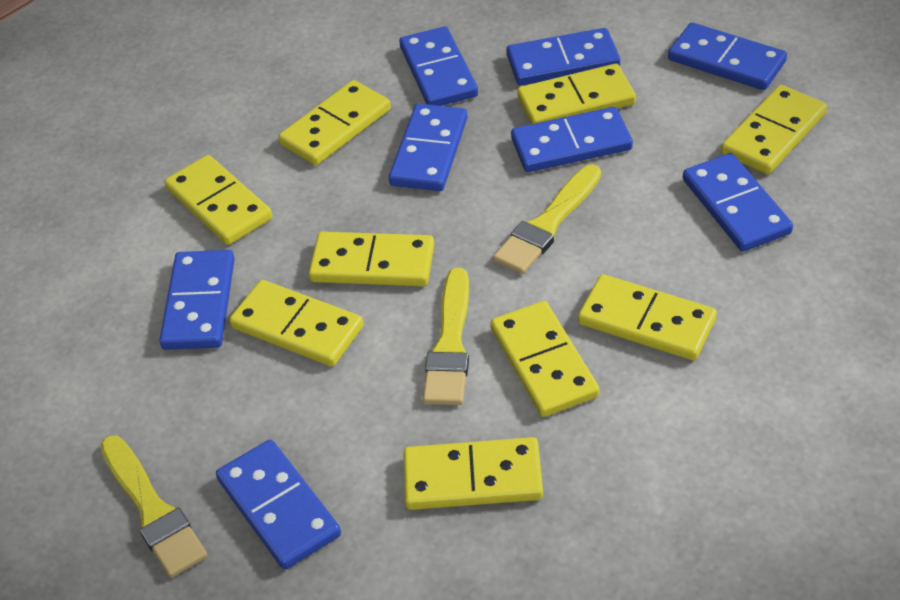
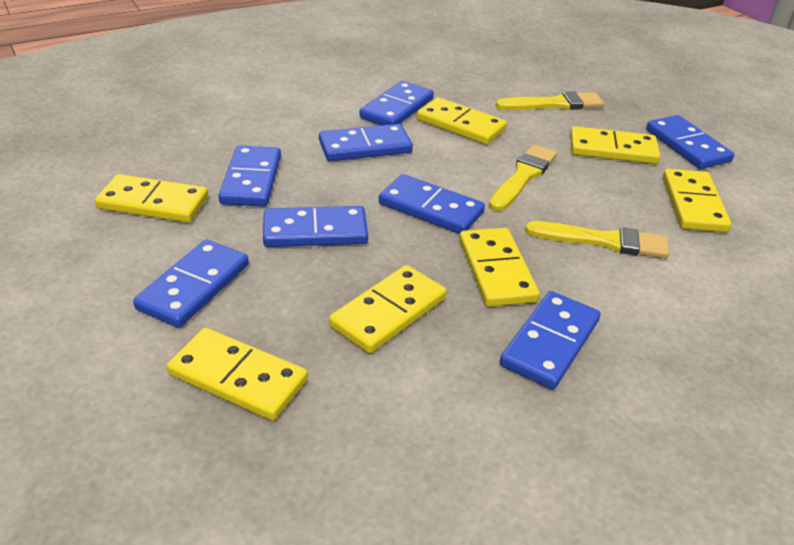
yellow domino: 9 -> 7

